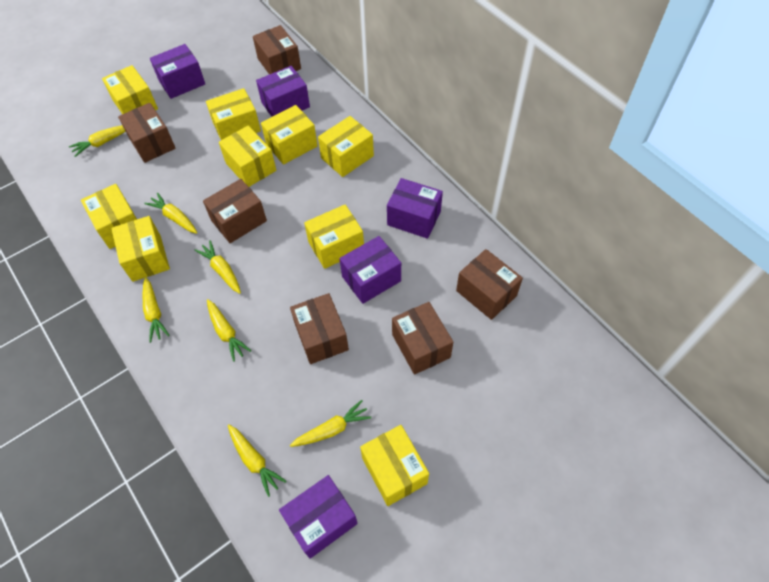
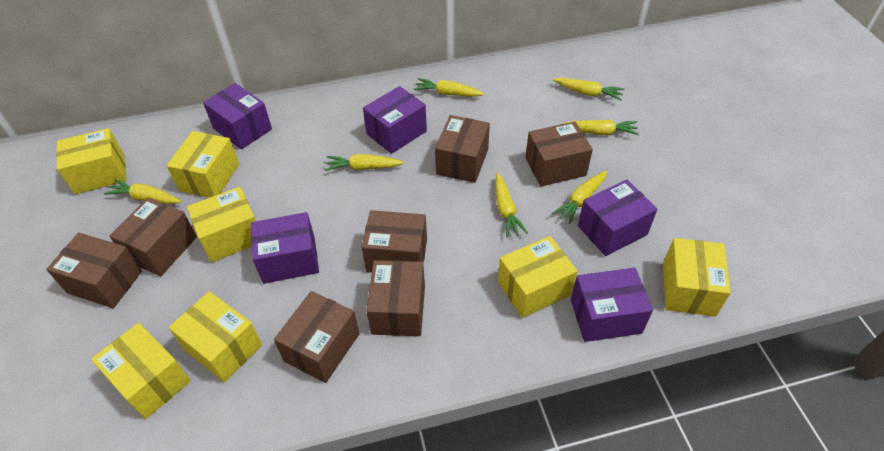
brown box: 6 -> 7
yellow box: 9 -> 7

